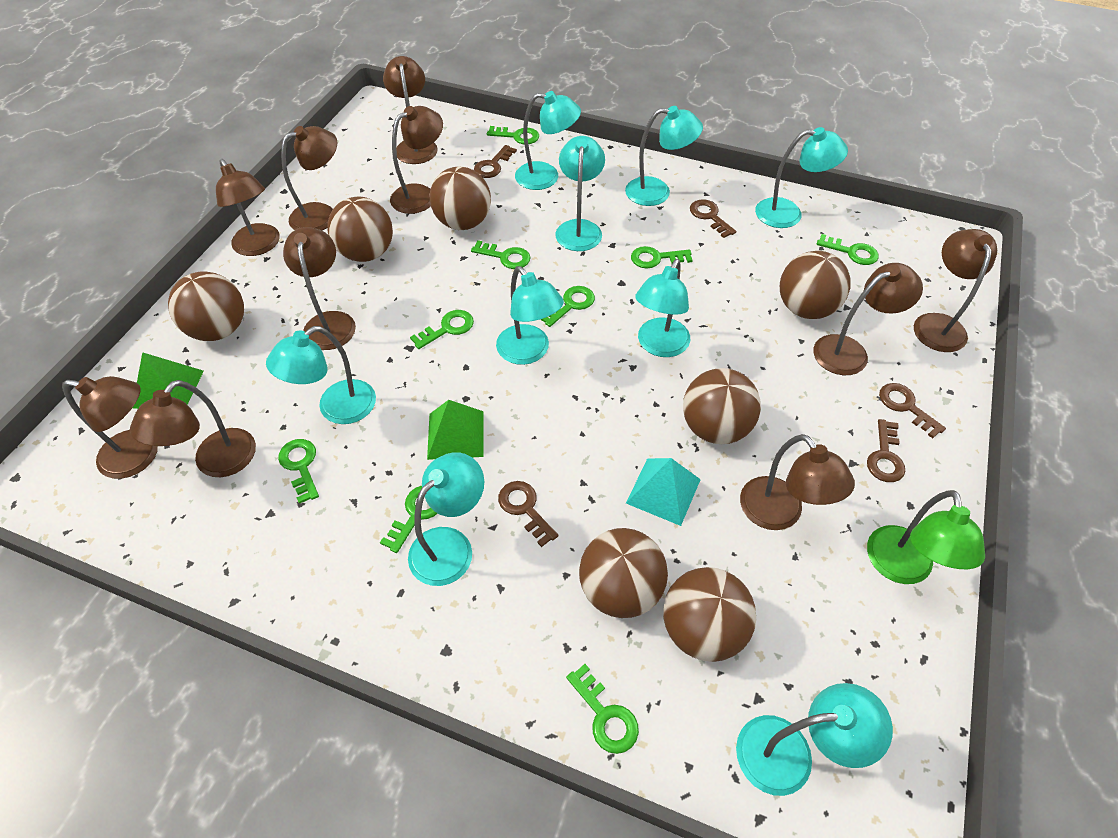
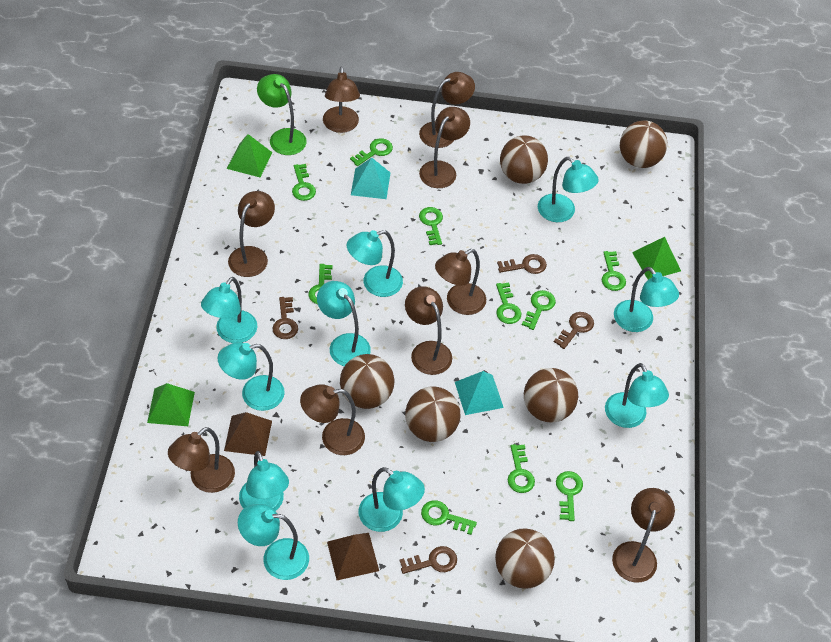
brown ball: 7 -> 6
brown key: 5 -> 4
brown lamp: 10 -> 9
brown pyramid: 0 -> 2
green key: 9 -> 10
green pyramid: 2 -> 3
turquoise lamp: 9 -> 10
turquoise pyramid: 1 -> 2

